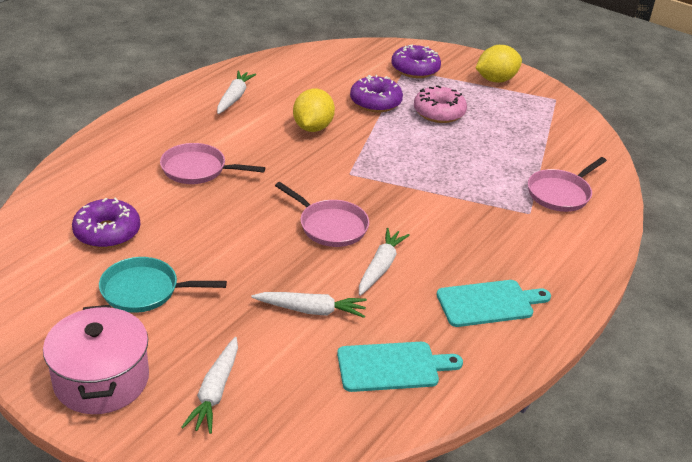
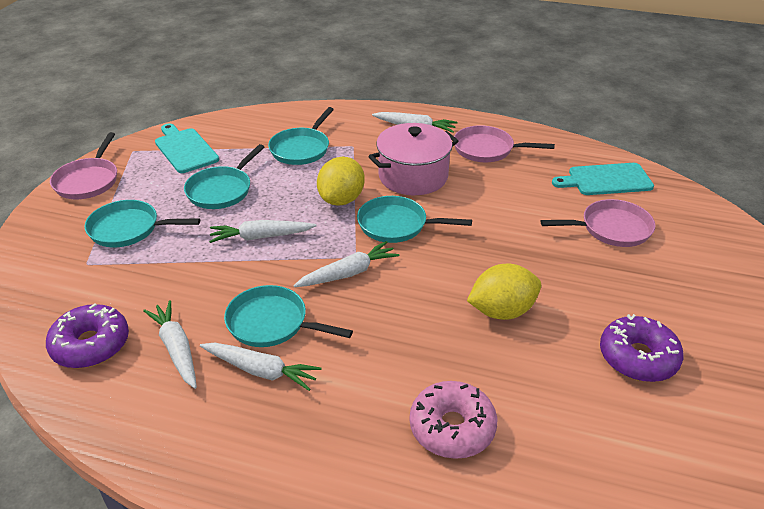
purple donut: 3 -> 2
turquoise pan: 1 -> 5
white carrot: 4 -> 5

